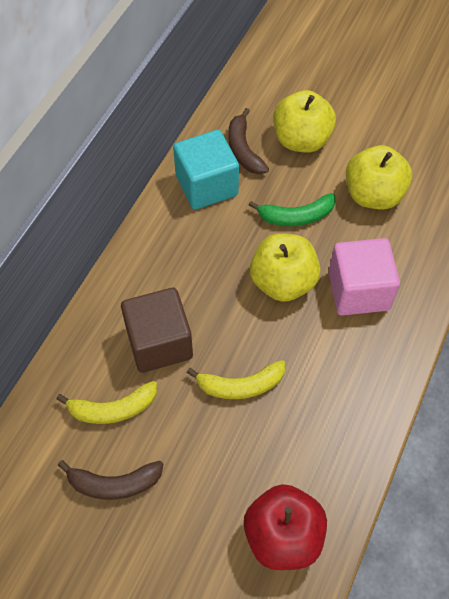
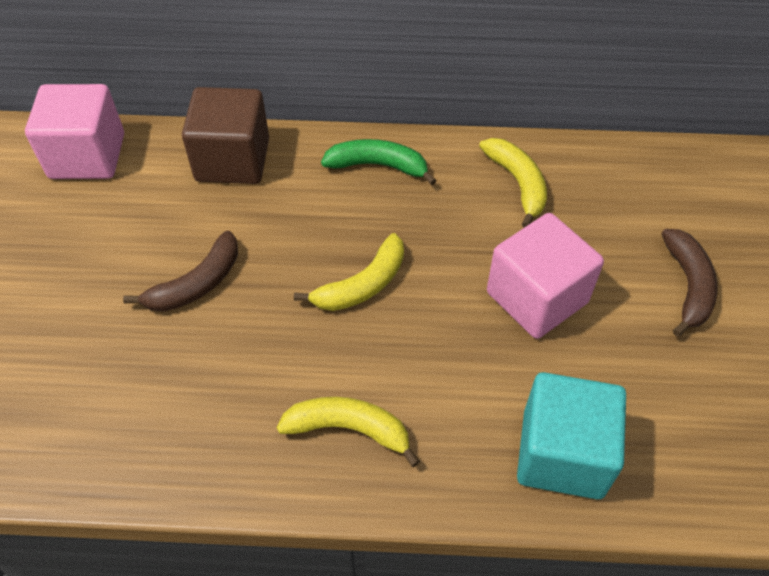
pink cube: 1 -> 2
red apple: 1 -> 0
yellow apple: 3 -> 0
yellow banana: 2 -> 3

